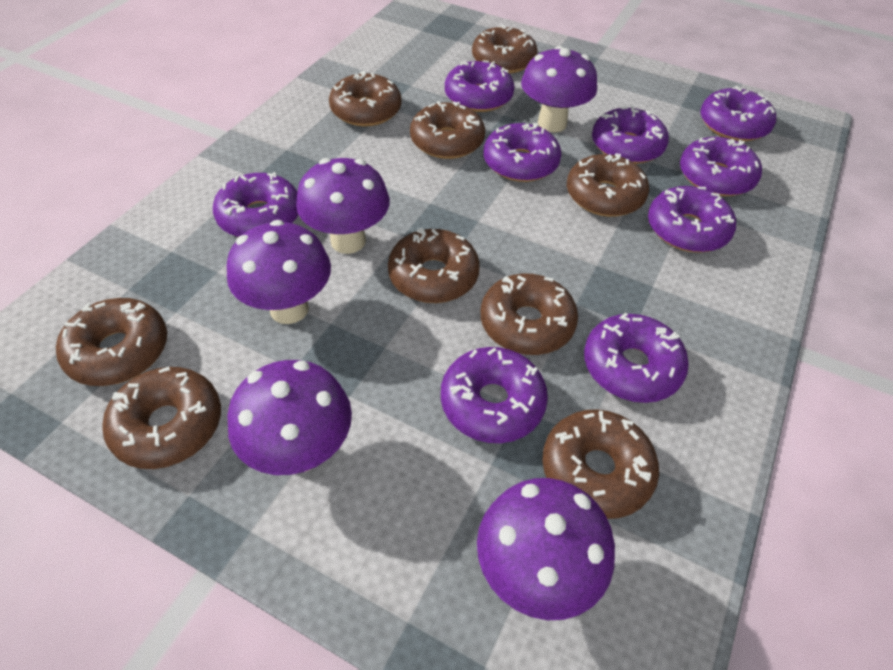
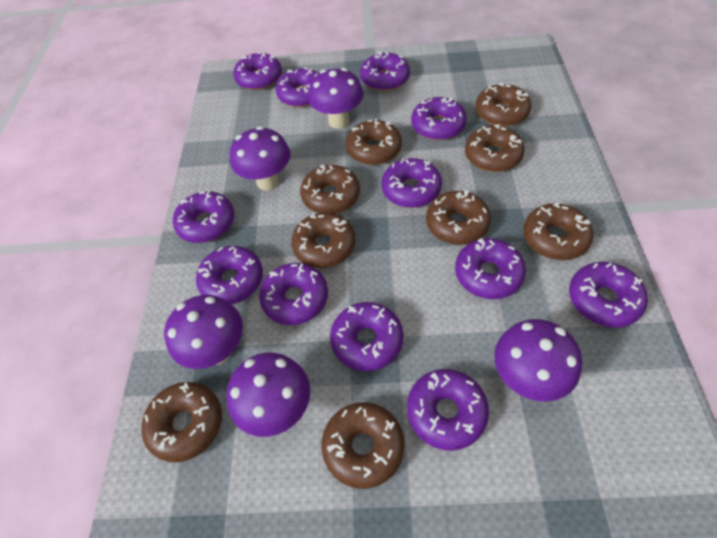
purple donut: 9 -> 12

